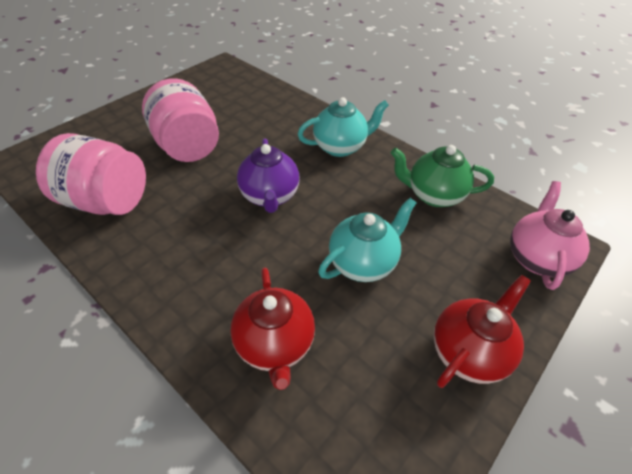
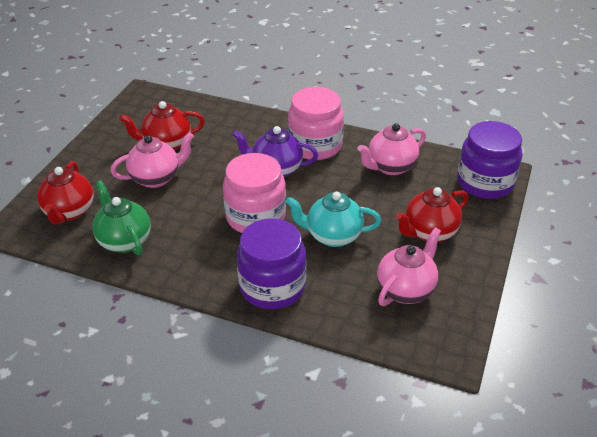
pink teapot: 1 -> 3
purple jar: 0 -> 2
red teapot: 2 -> 3
turquoise teapot: 2 -> 1

